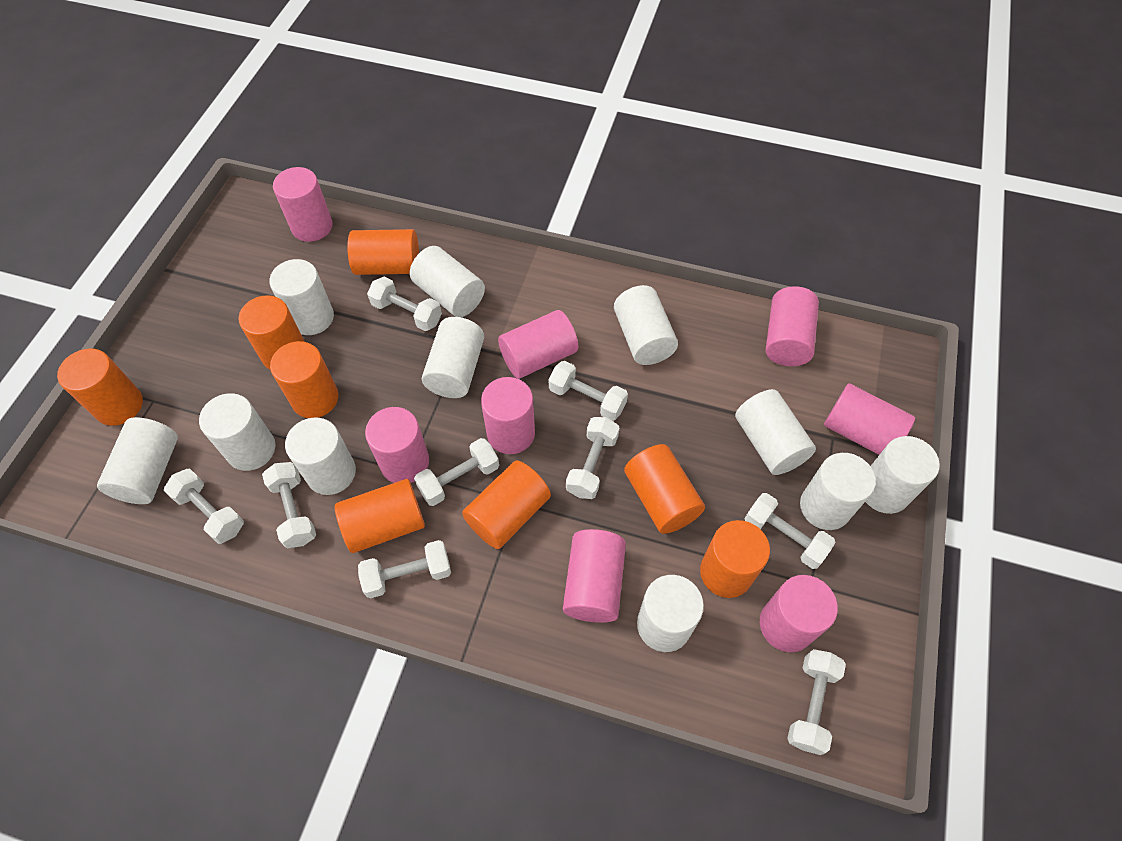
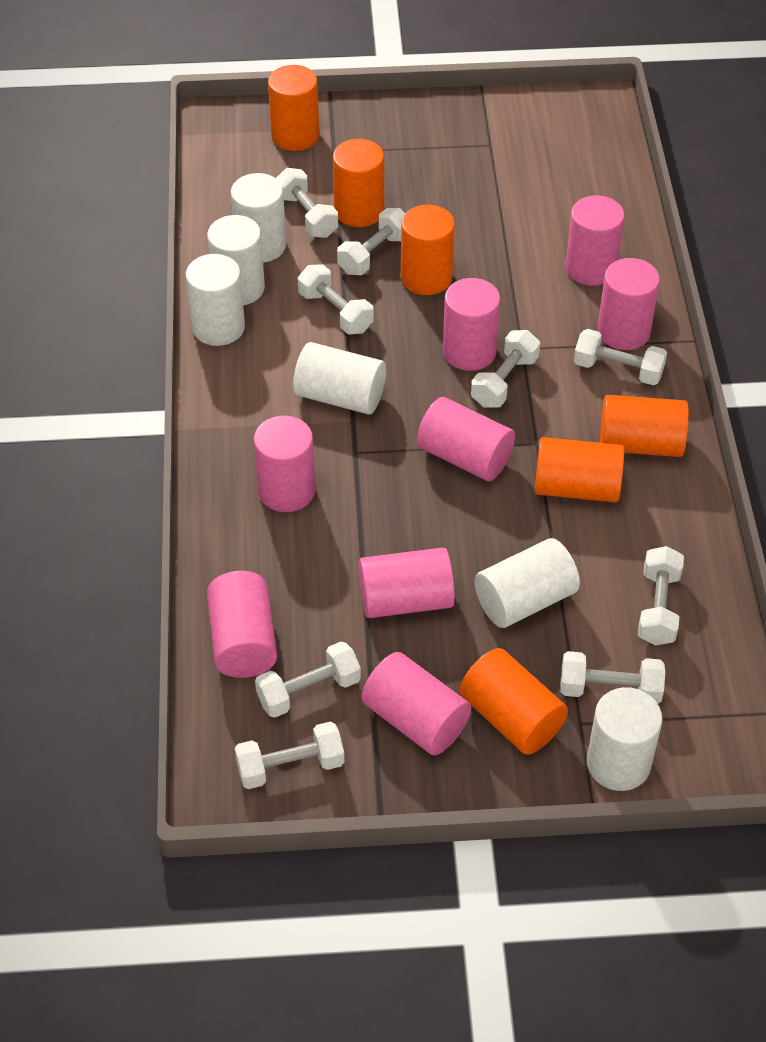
orange cylinder: 8 -> 6
white cylinder: 11 -> 6

